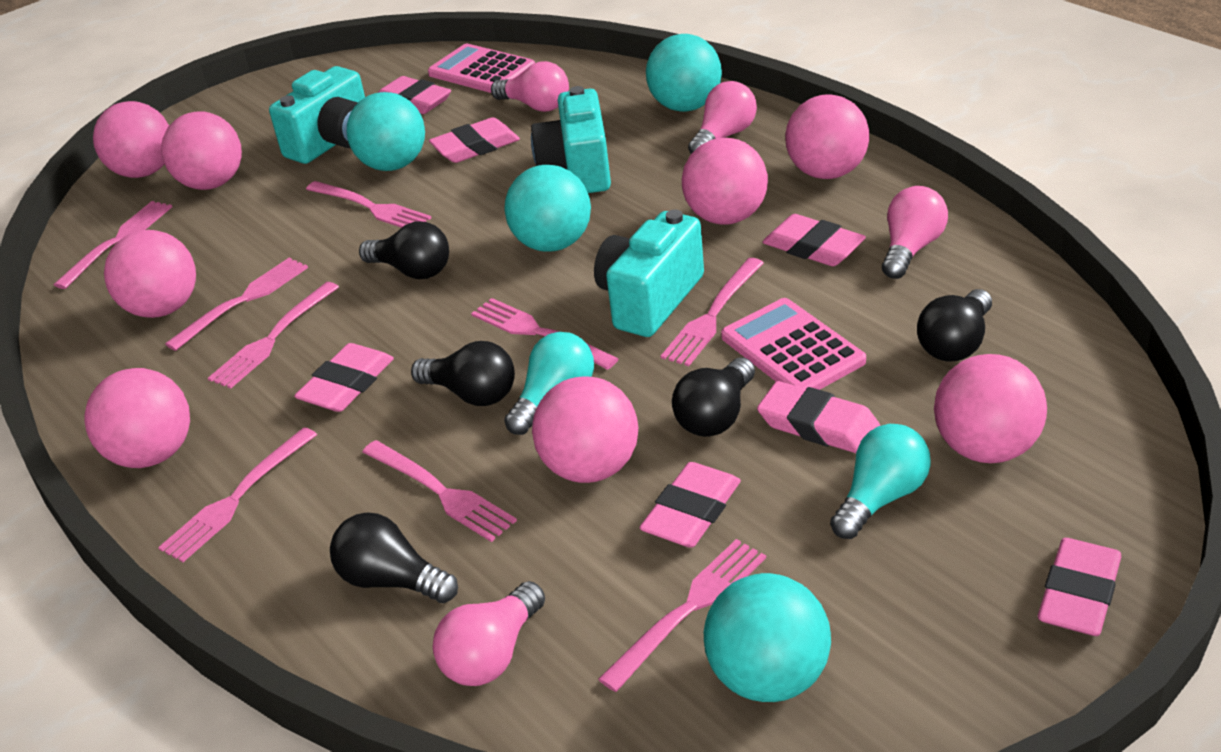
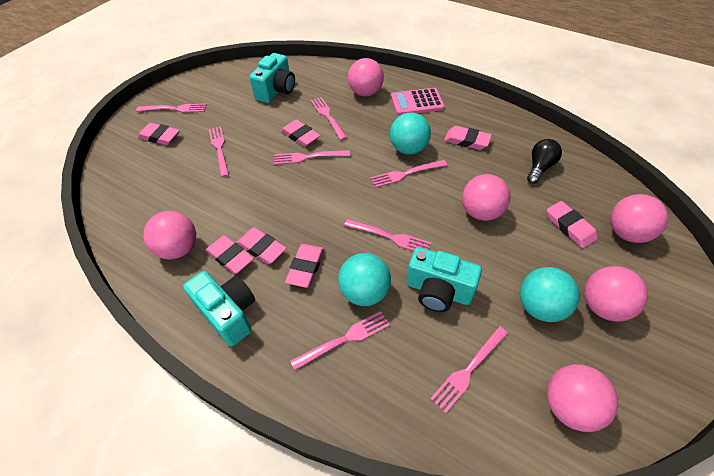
black light bulb: 5 -> 1
pink ball: 8 -> 6
pink calculator: 2 -> 1
pink fork: 9 -> 8
pink light bulb: 4 -> 0
turquoise ball: 4 -> 3
turquoise light bulb: 2 -> 0

